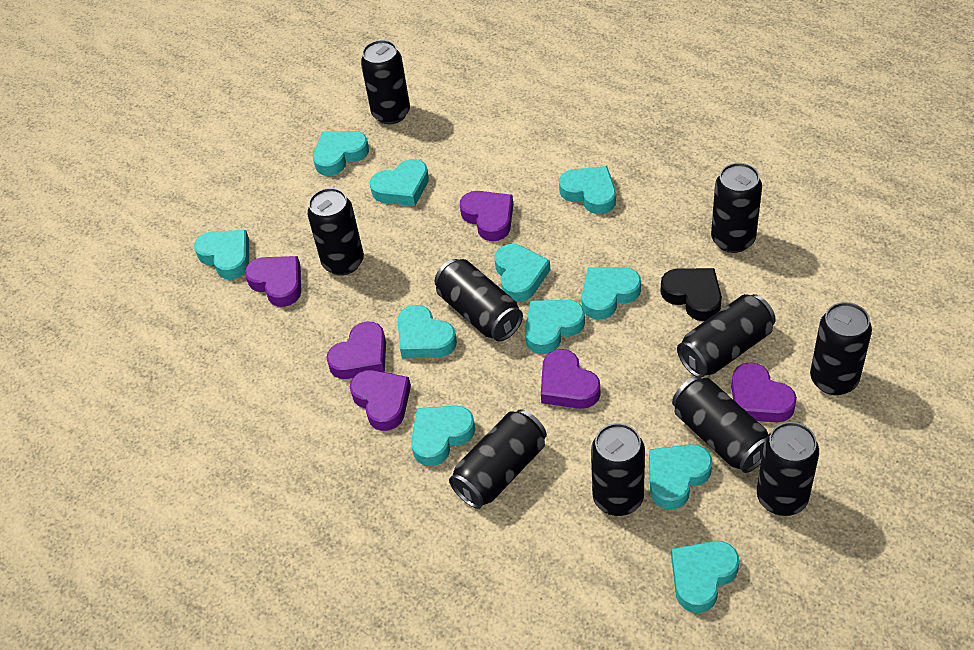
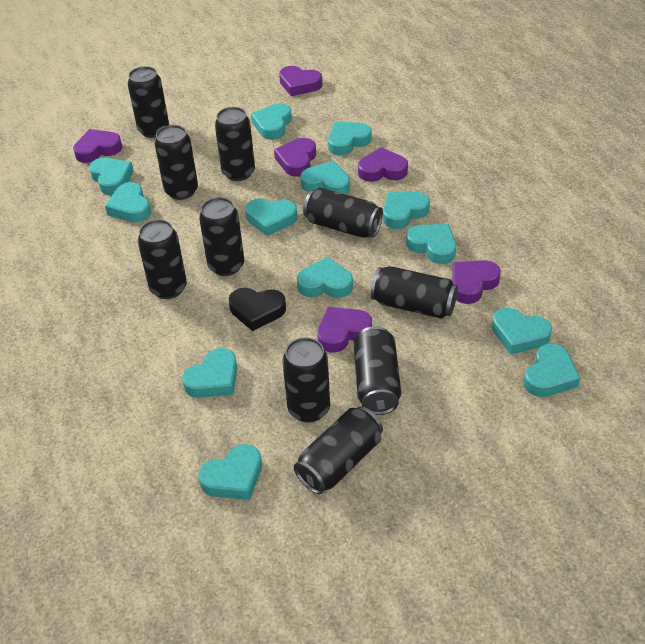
turquoise heart: 11 -> 13

